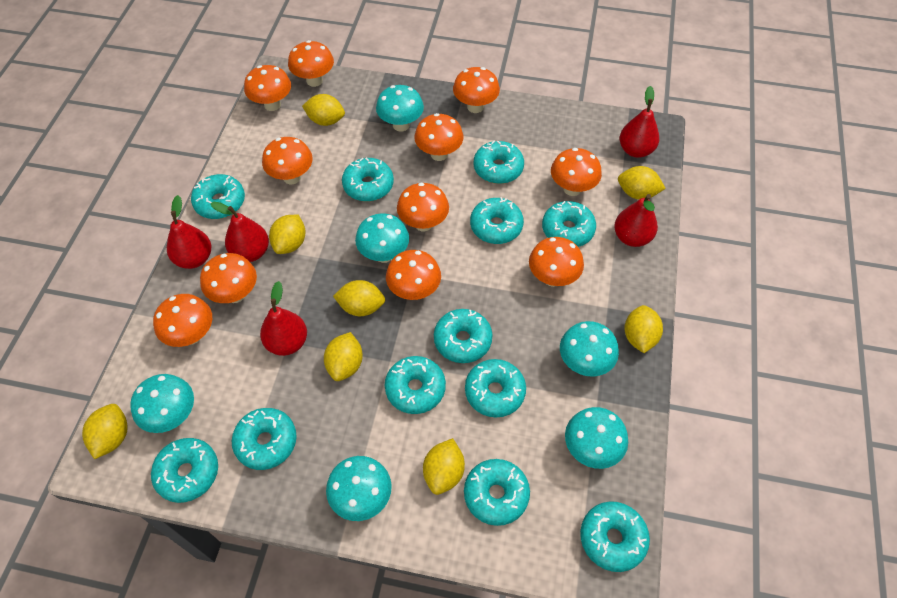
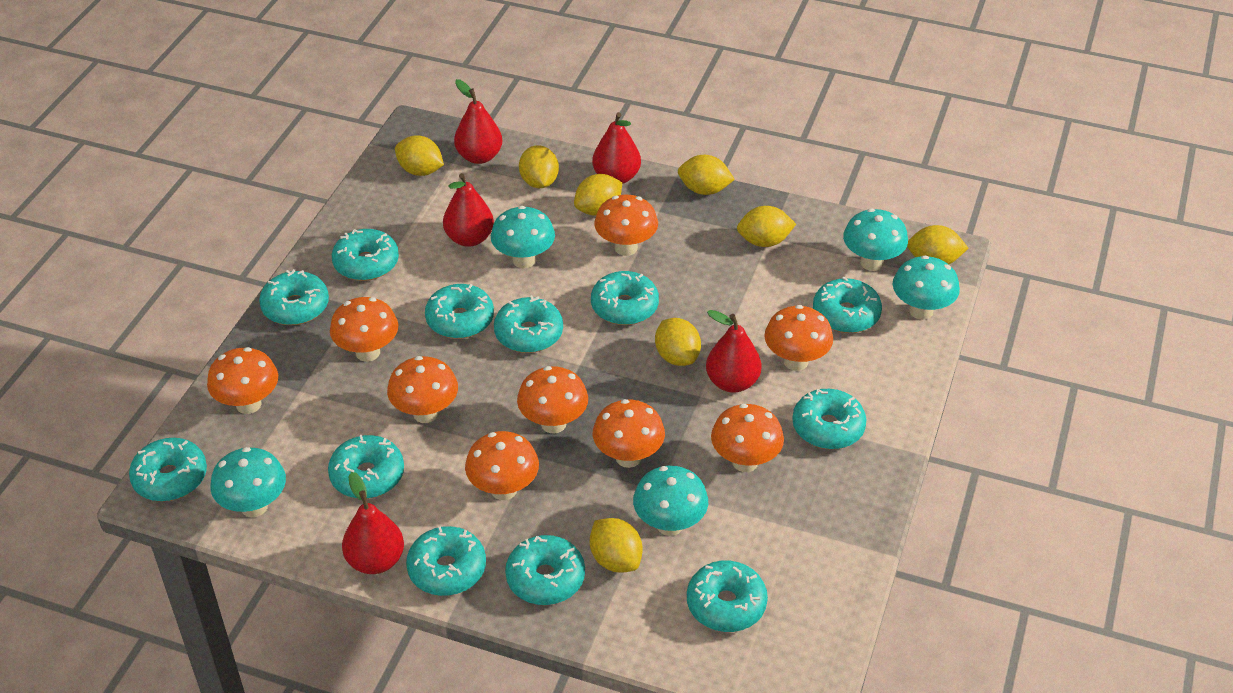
orange mushroom: 11 -> 9
turquoise mushroom: 6 -> 5

